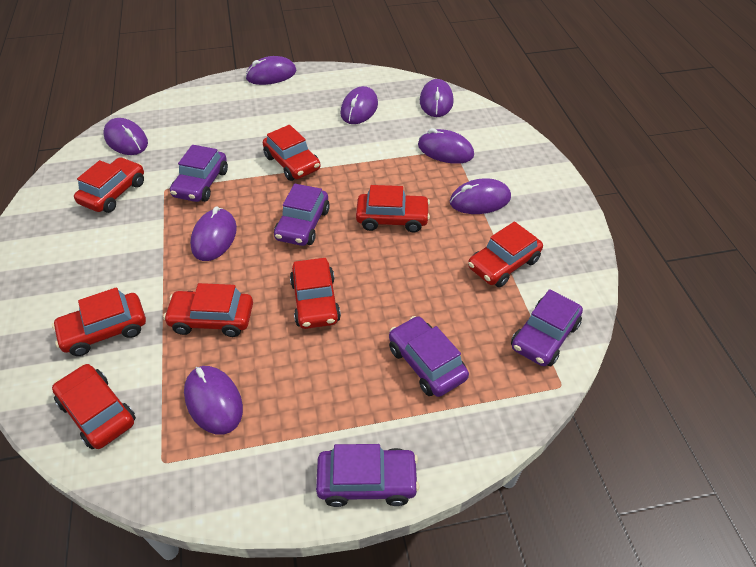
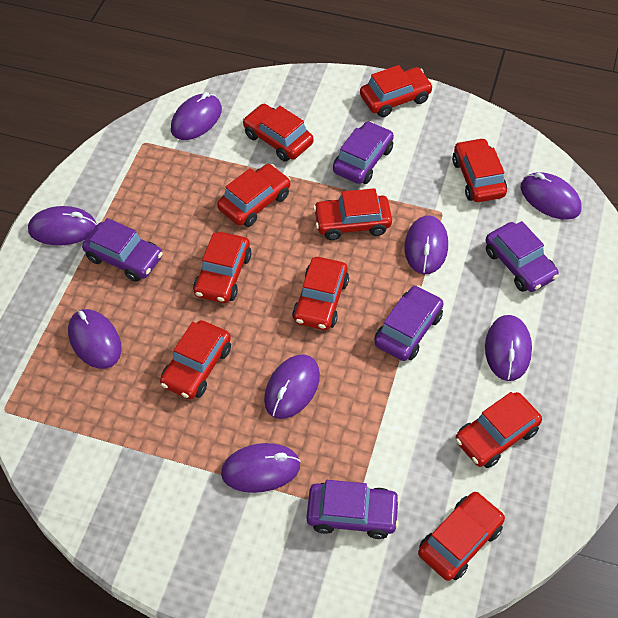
red car: 8 -> 10

